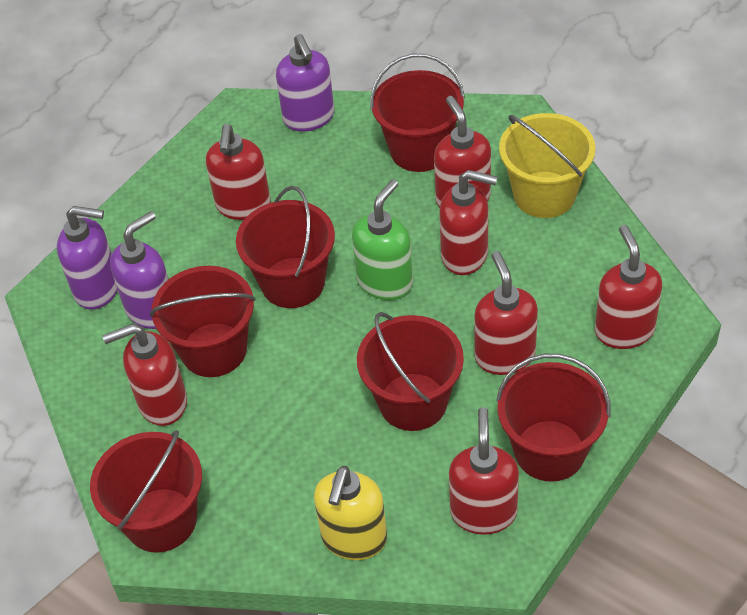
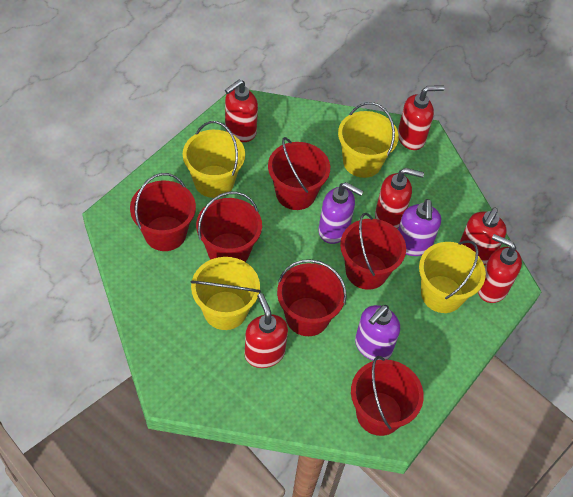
green soap dispenser: 1 -> 0
red soap dispenser: 7 -> 6
yellow bucket: 1 -> 4
yellow soap dispenser: 1 -> 0

